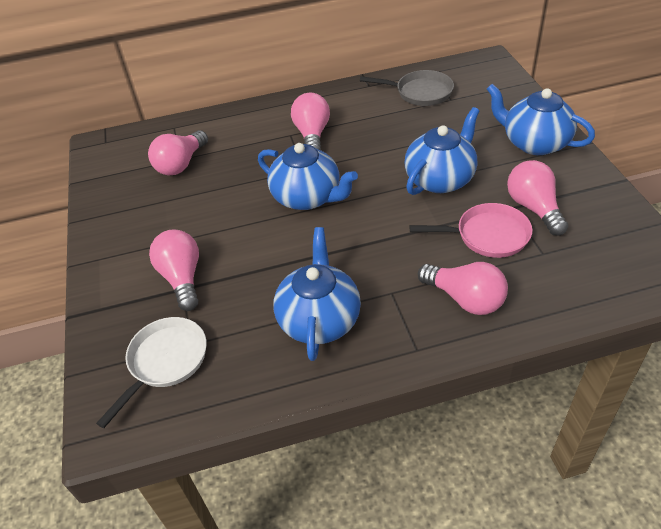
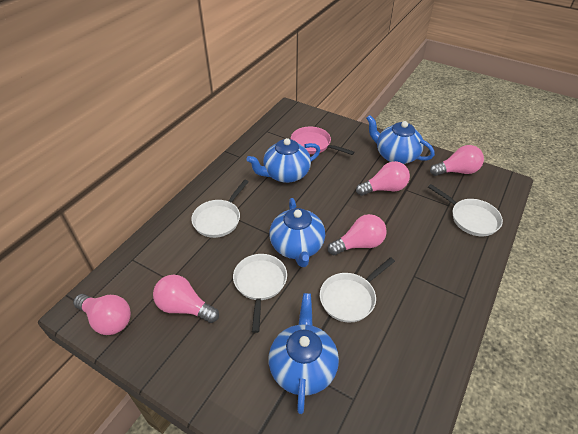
grey pan: 1 -> 0
white pan: 1 -> 4

